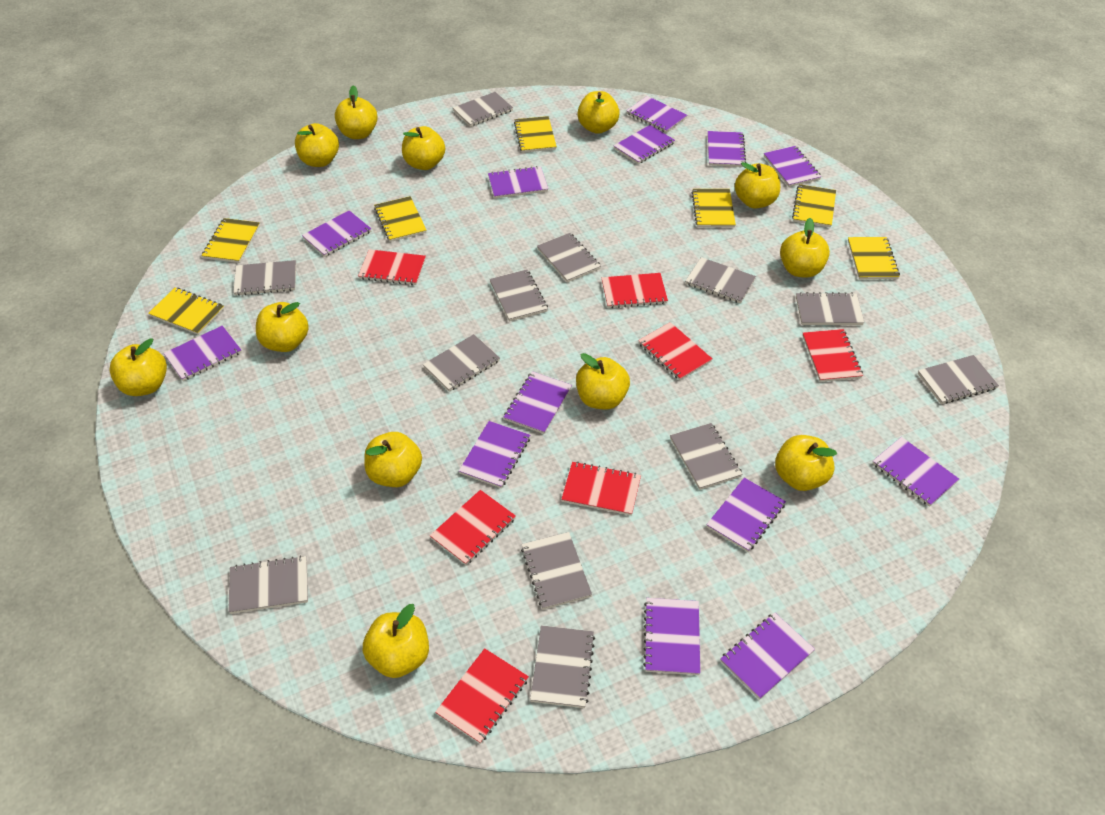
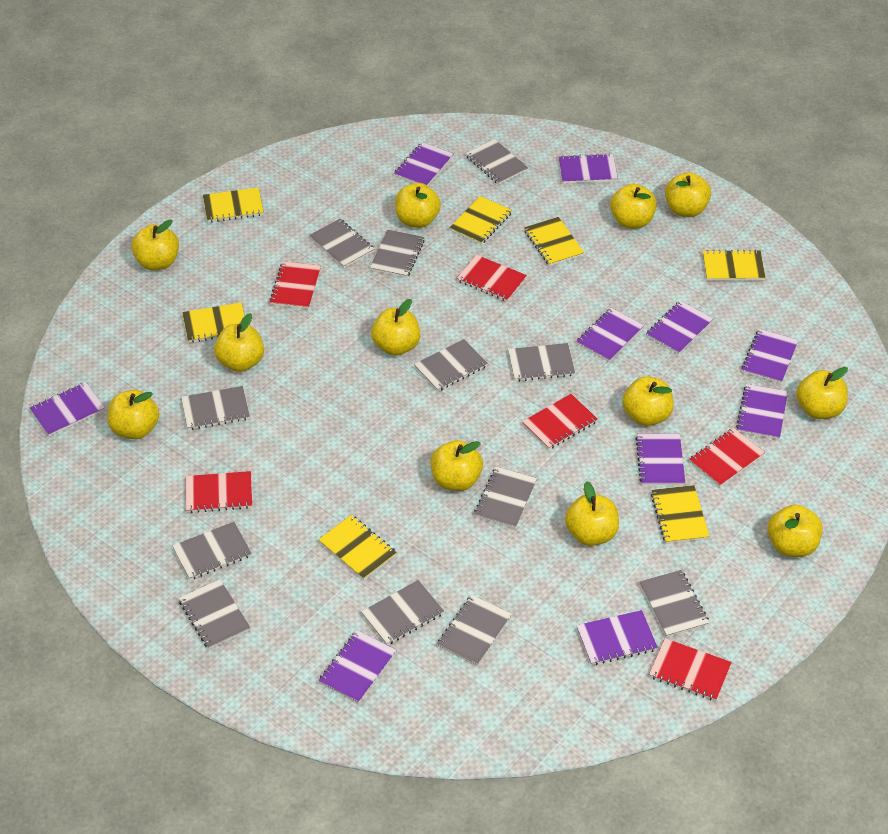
purple notebook: 13 -> 10
red notebook: 7 -> 6

